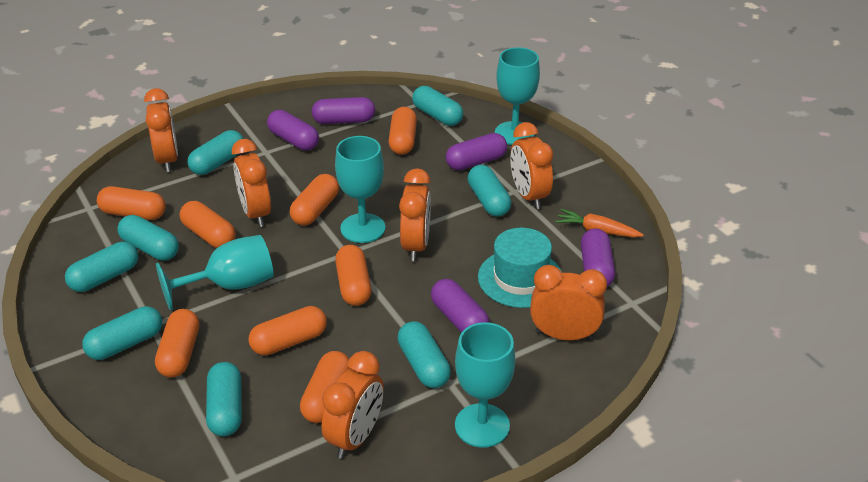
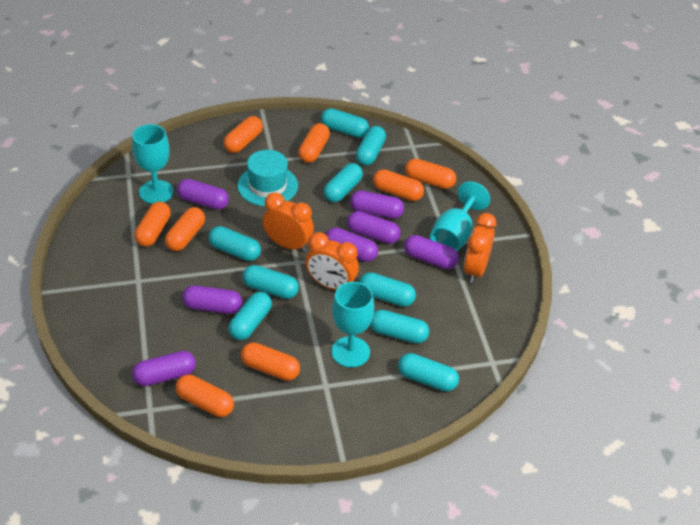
orange carrot: 1 -> 0
orange clock: 6 -> 3
purple capsule: 5 -> 7
turquoise capsule: 8 -> 9
turquoise goblet: 4 -> 3

